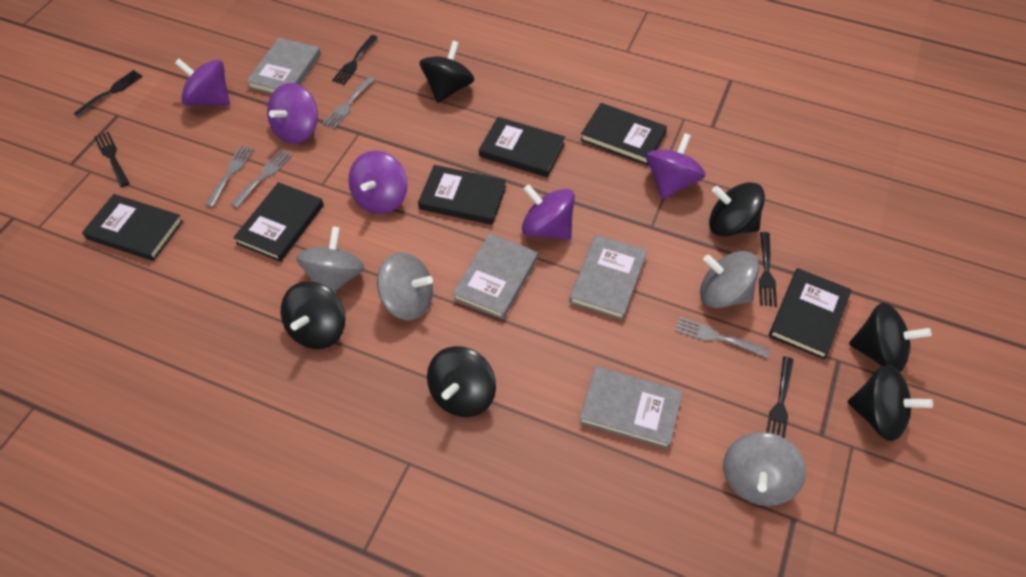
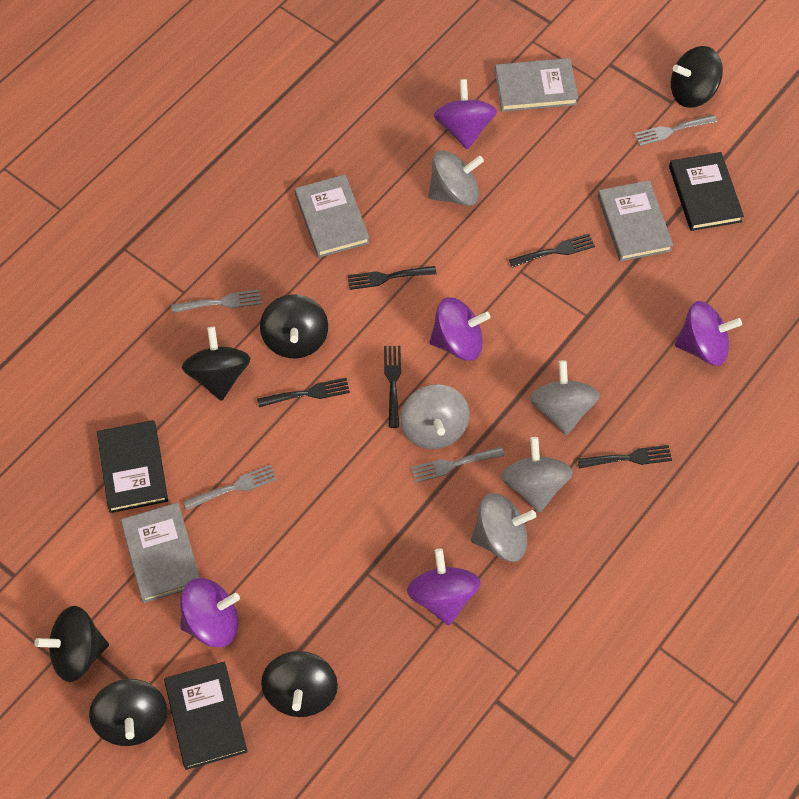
black book: 6 -> 3
grey spinning top: 4 -> 5

